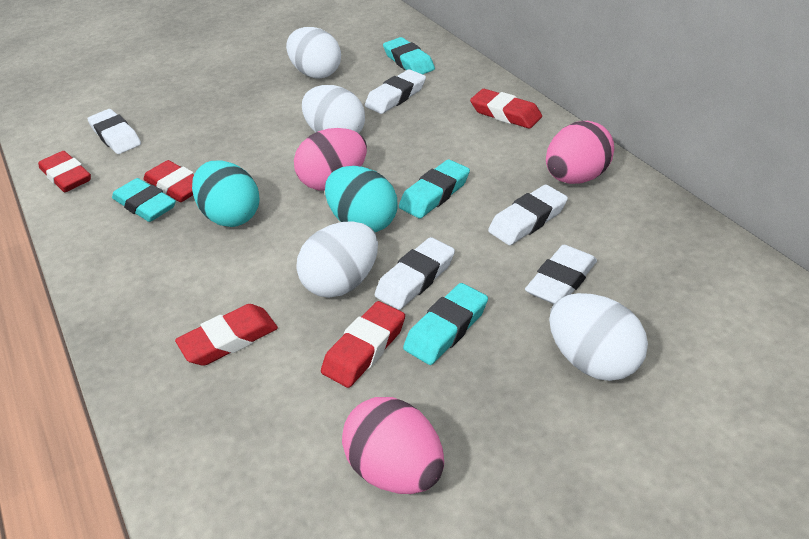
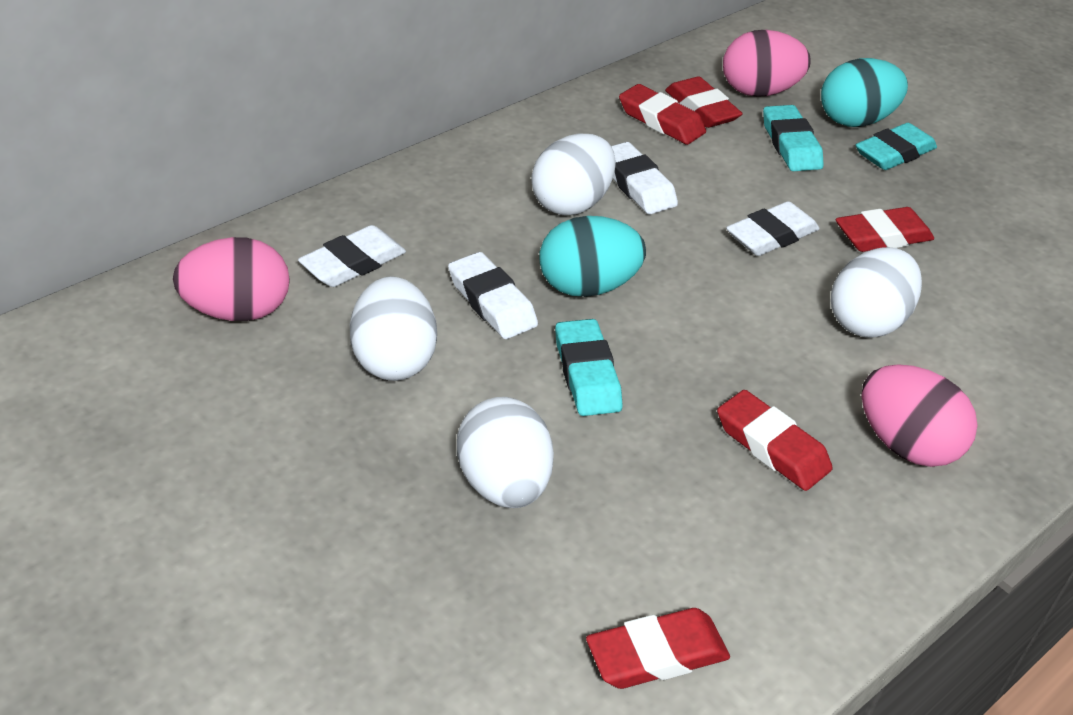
turquoise eraser: 4 -> 3
white eraser: 5 -> 4

